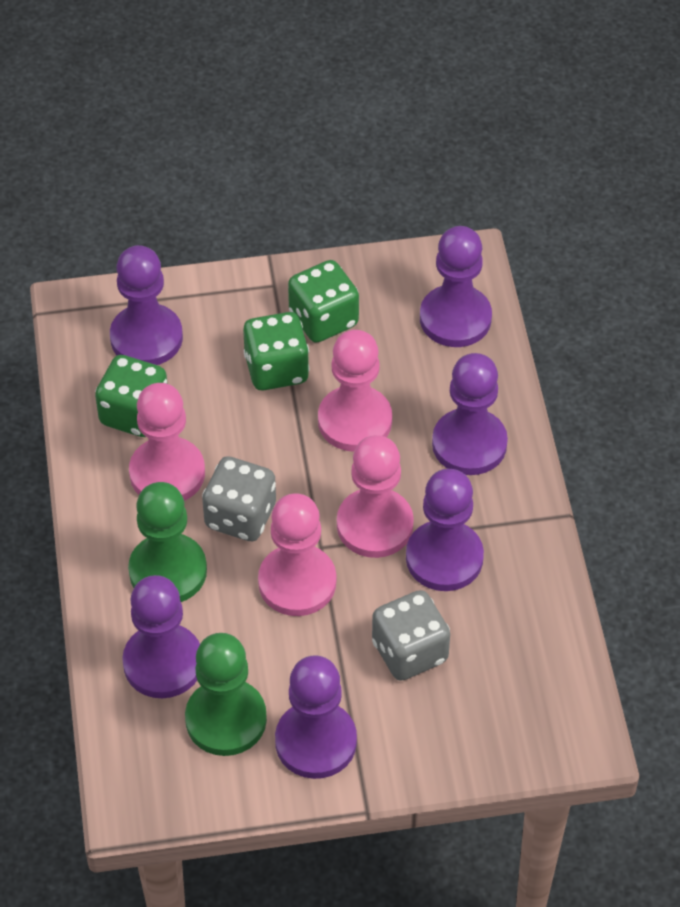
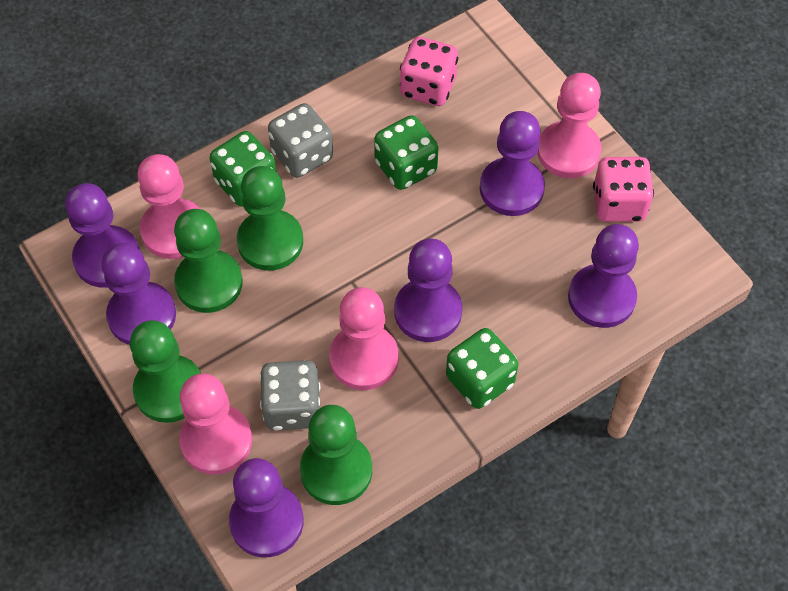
green pawn: 2 -> 4
pink dice: 0 -> 2

